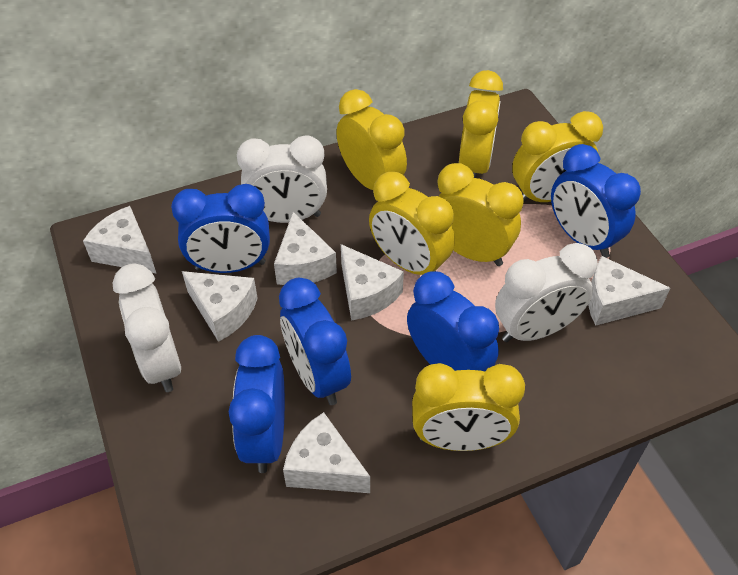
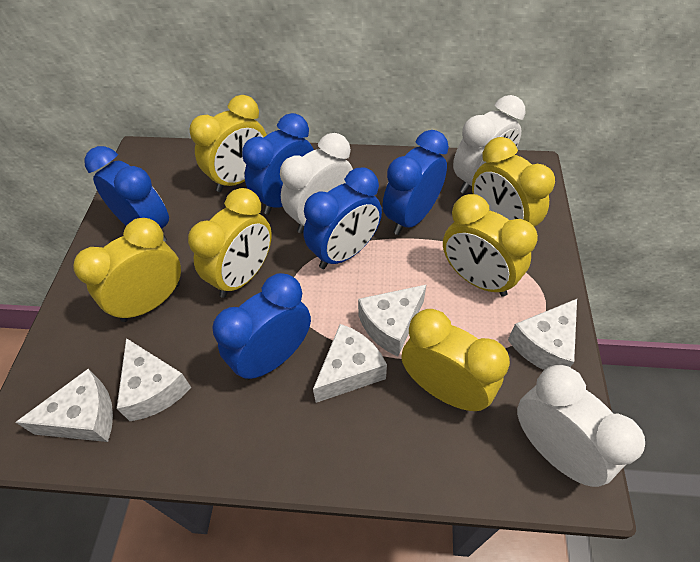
white cheese: 6 -> 5

